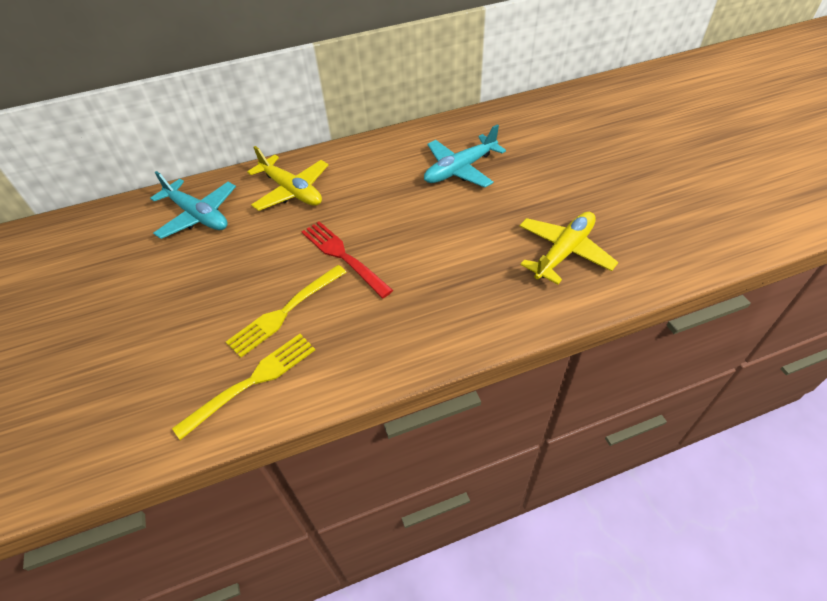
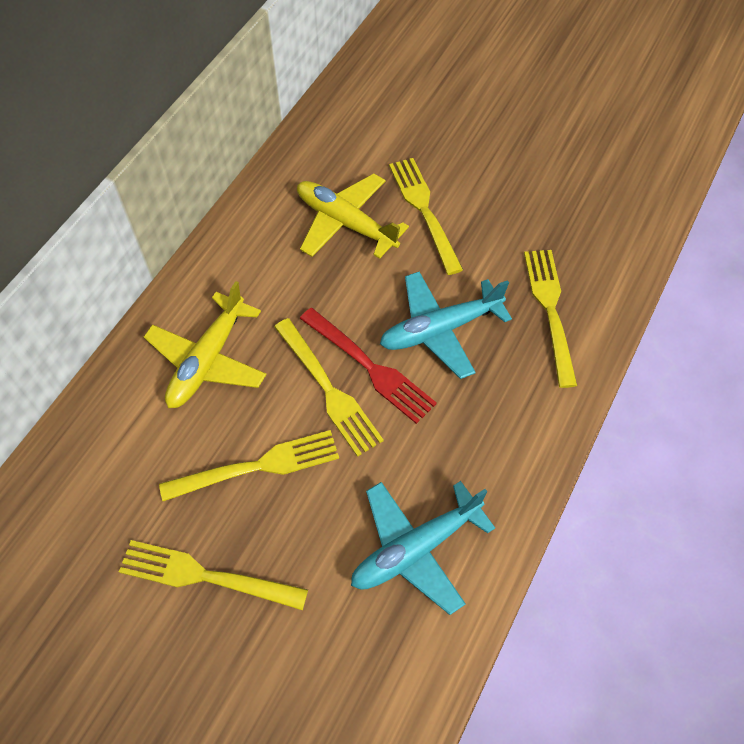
yellow fork: 2 -> 5

